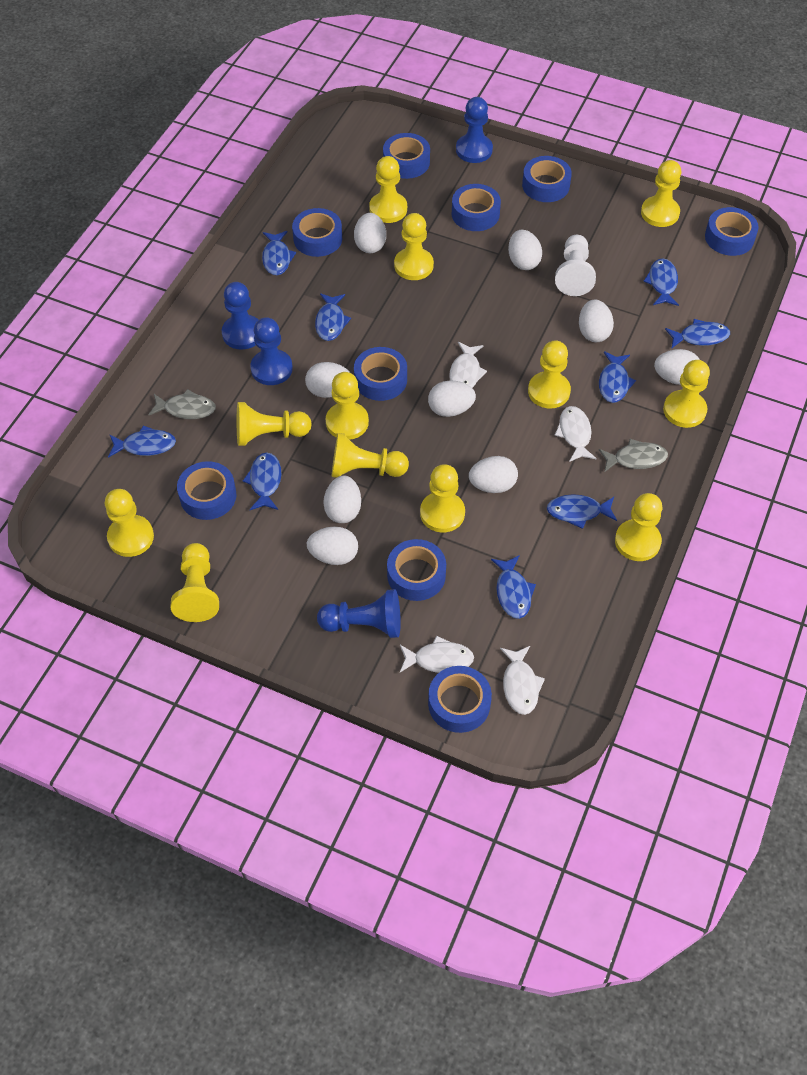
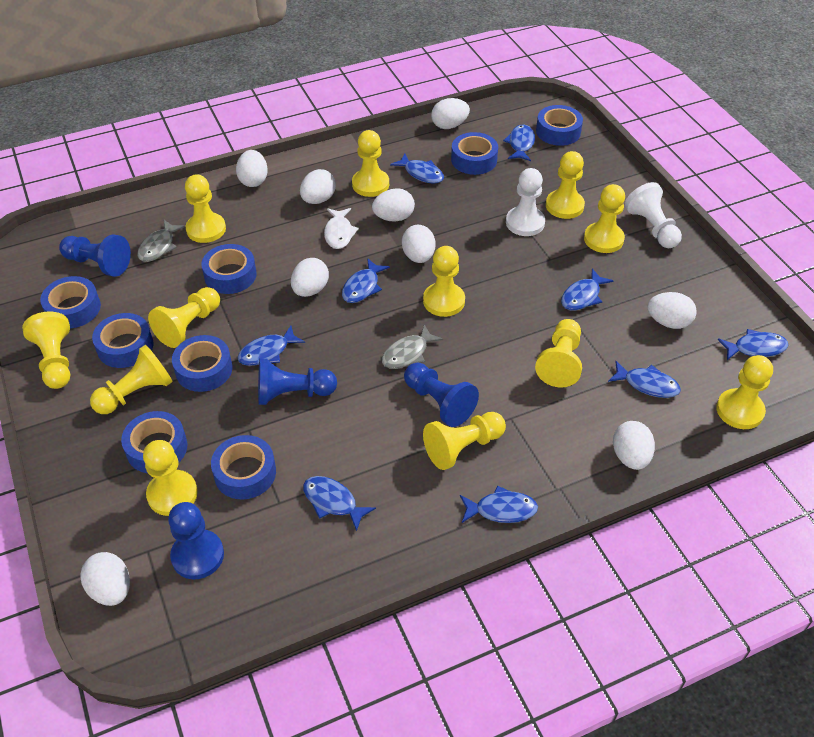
blue tape: 9 -> 8
white fish: 4 -> 1
white pawn: 1 -> 2

